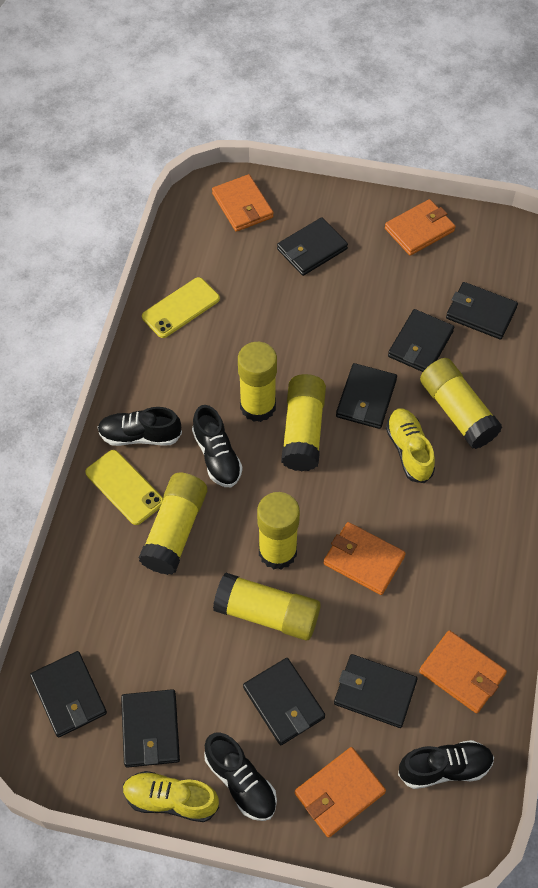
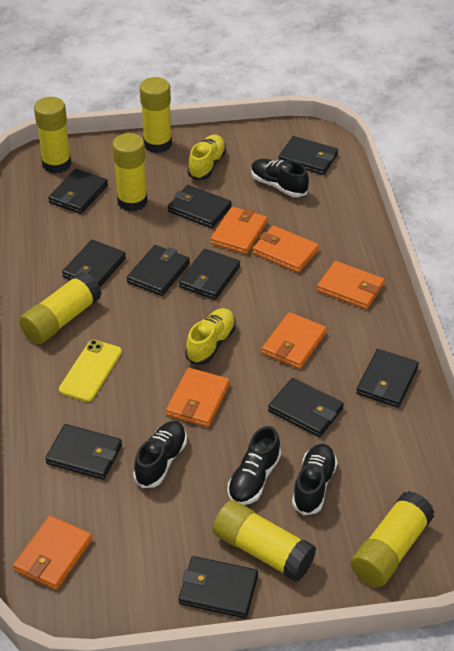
black wallet: 8 -> 10
orange wallet: 5 -> 6
yellow phone: 2 -> 1

